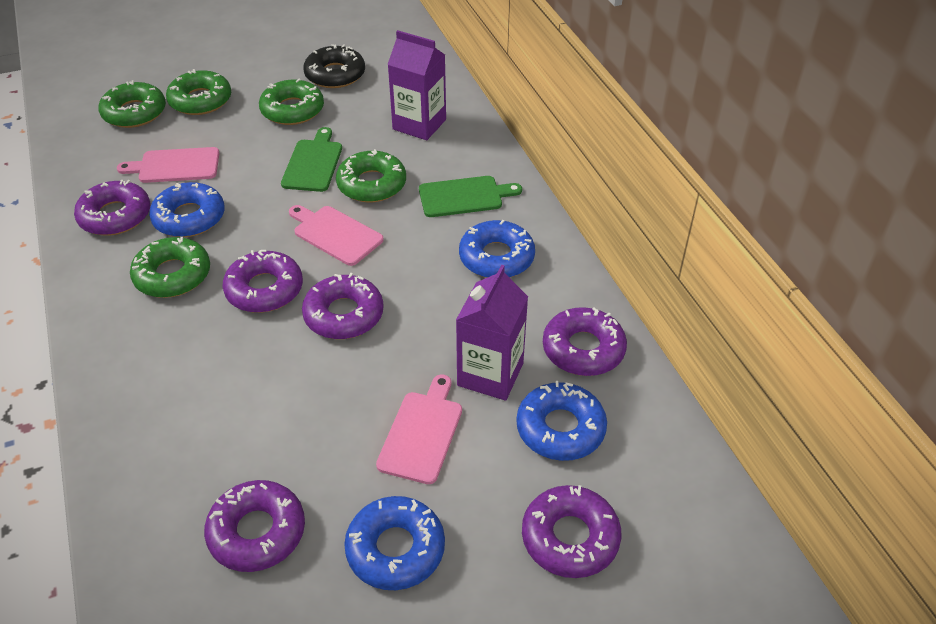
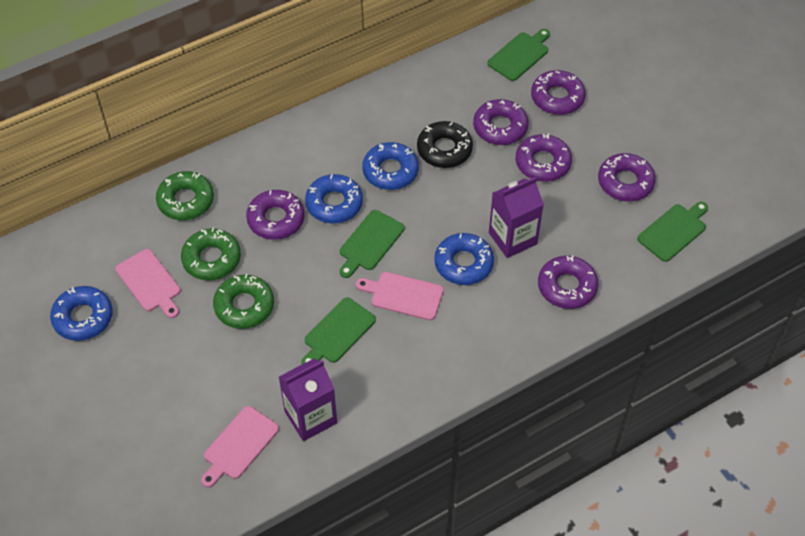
green cutting board: 2 -> 4
green donut: 5 -> 3

